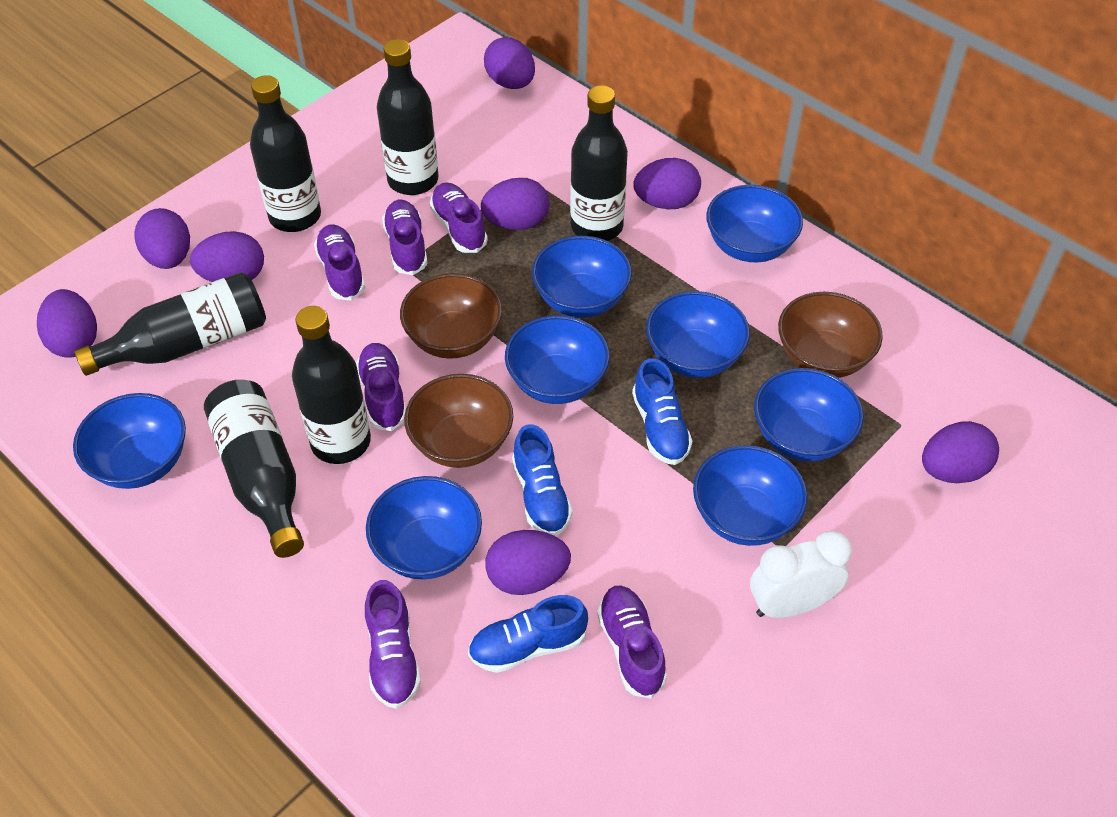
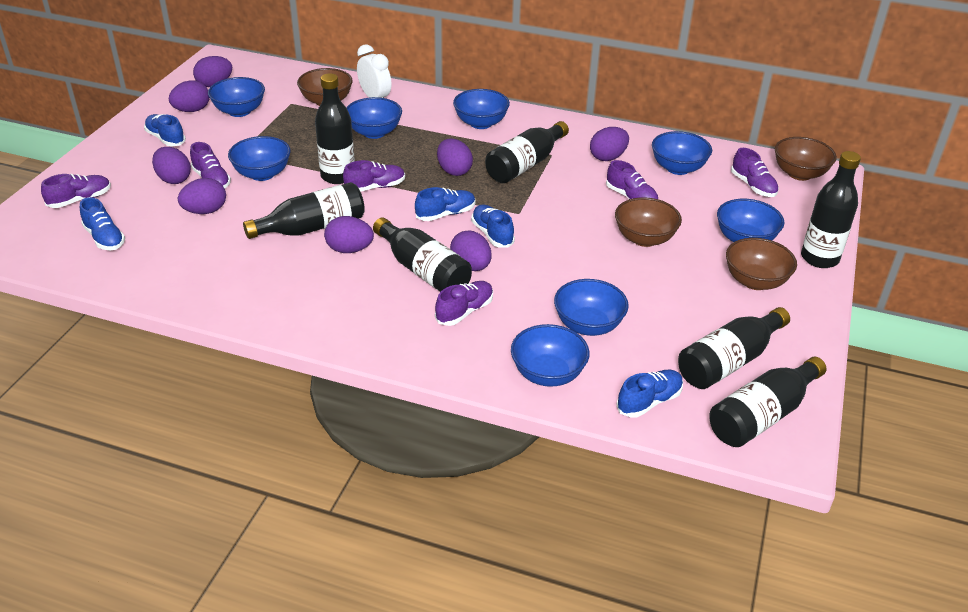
black bottle: 6 -> 7
blue shoe: 3 -> 5
brown bowl: 3 -> 4

